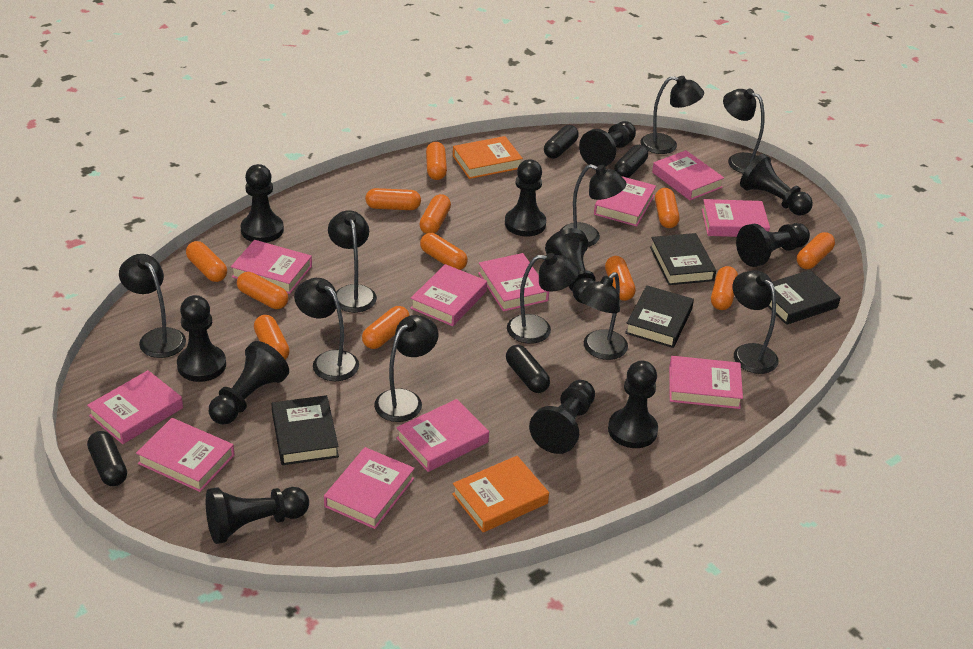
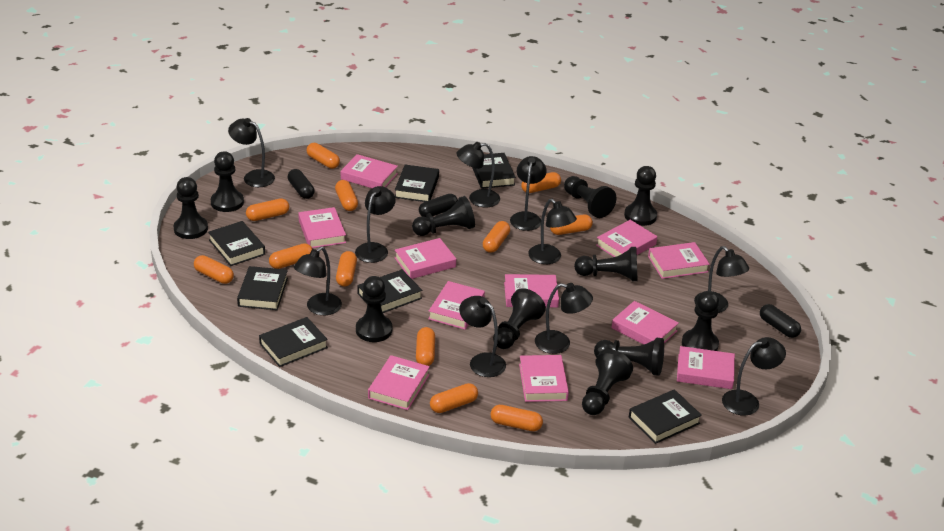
black book: 4 -> 7
black capsule: 4 -> 3
orange book: 2 -> 0

